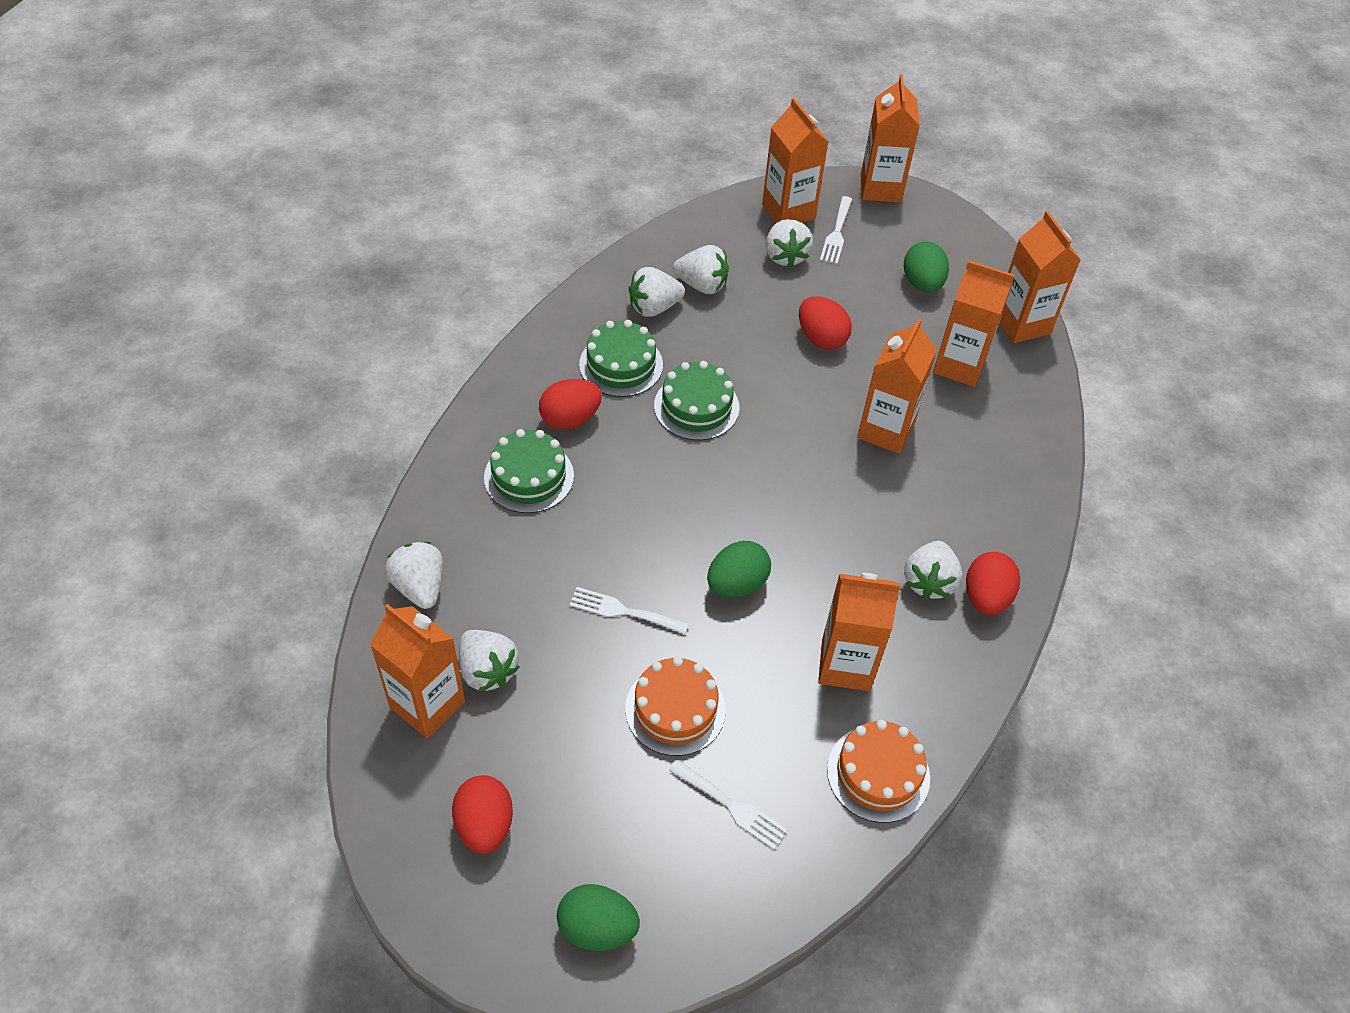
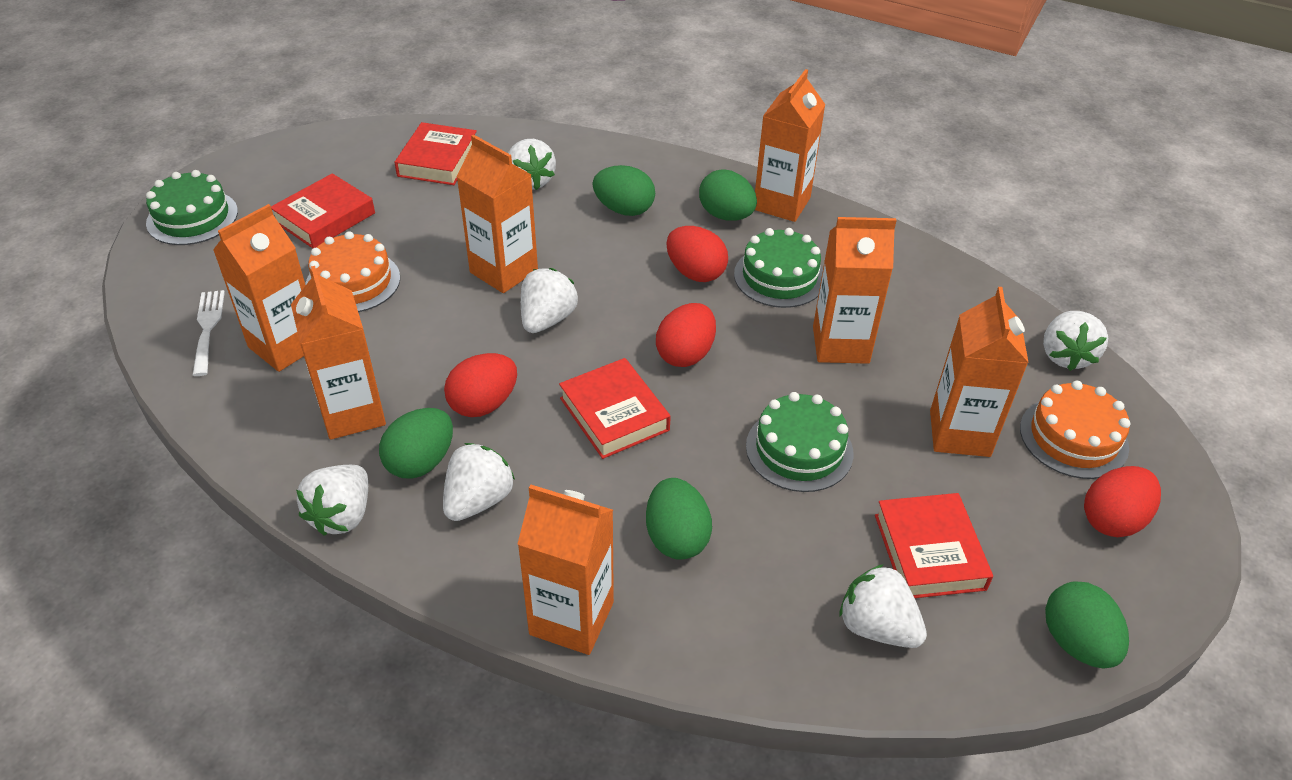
green egg: 3 -> 5
red book: 0 -> 4
white fork: 3 -> 1

